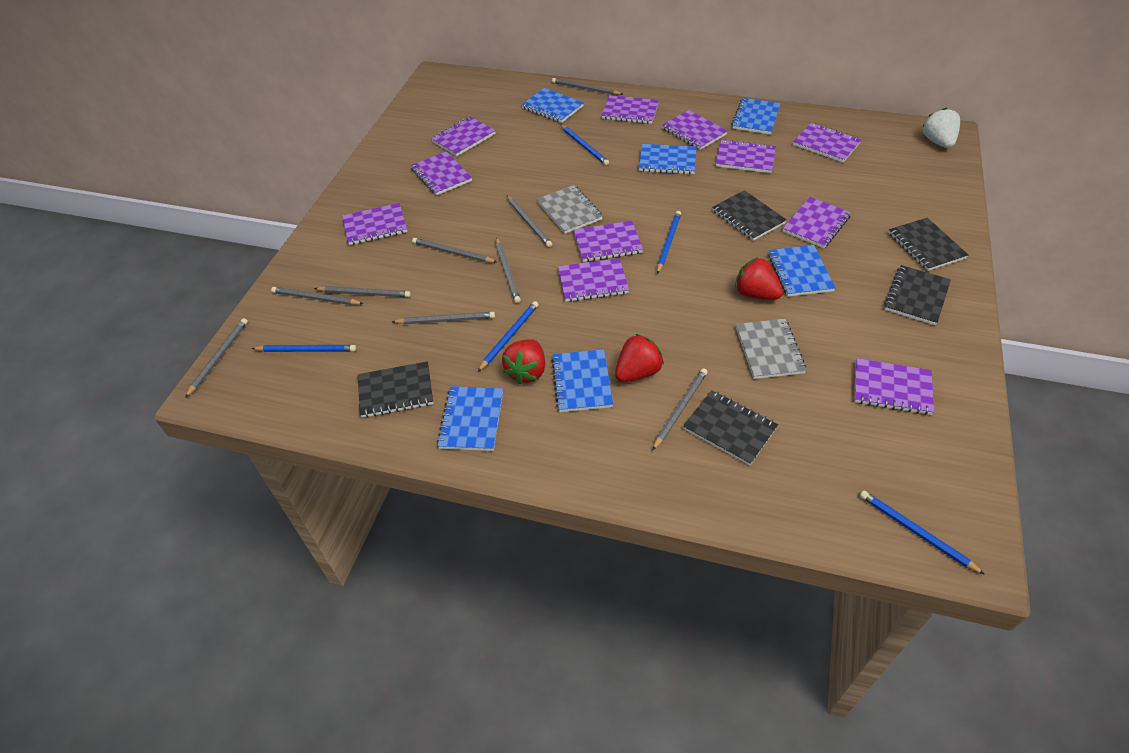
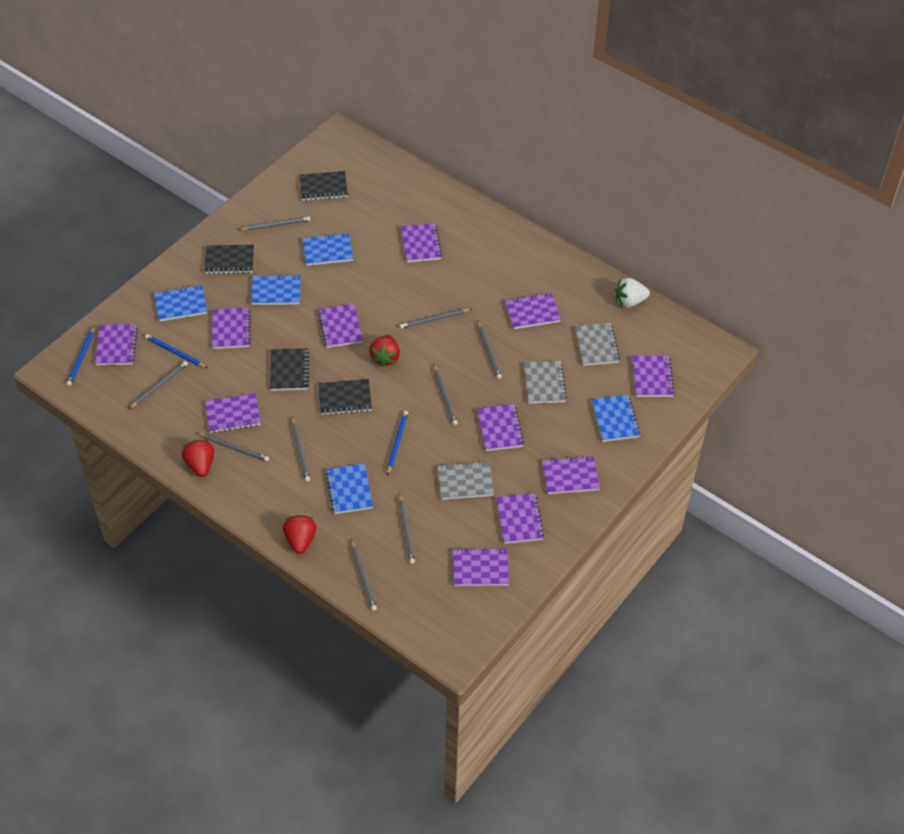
black notebook: 5 -> 4
blue notebook: 6 -> 5
blue pencil: 5 -> 3
grey notebook: 2 -> 3

